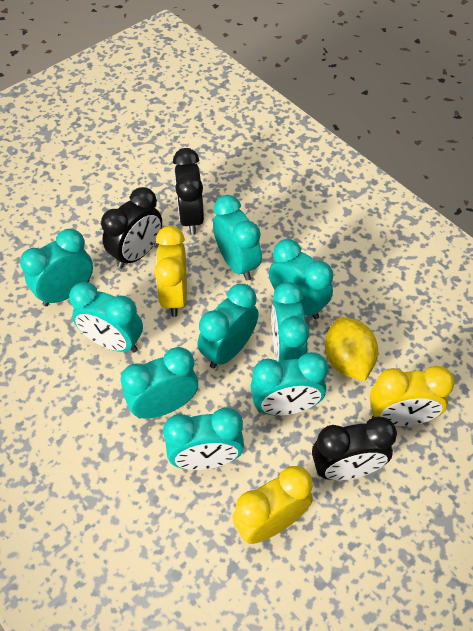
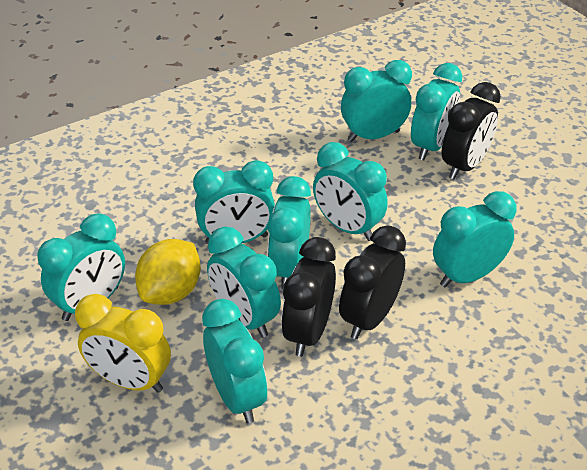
yellow clock: 3 -> 1

